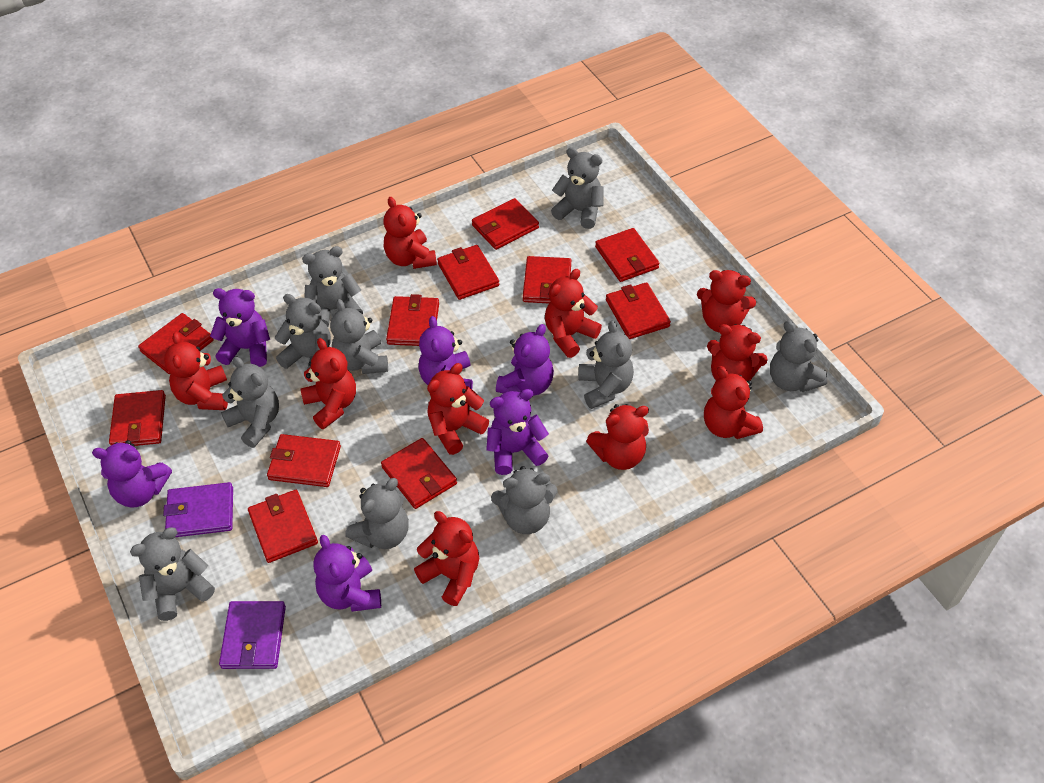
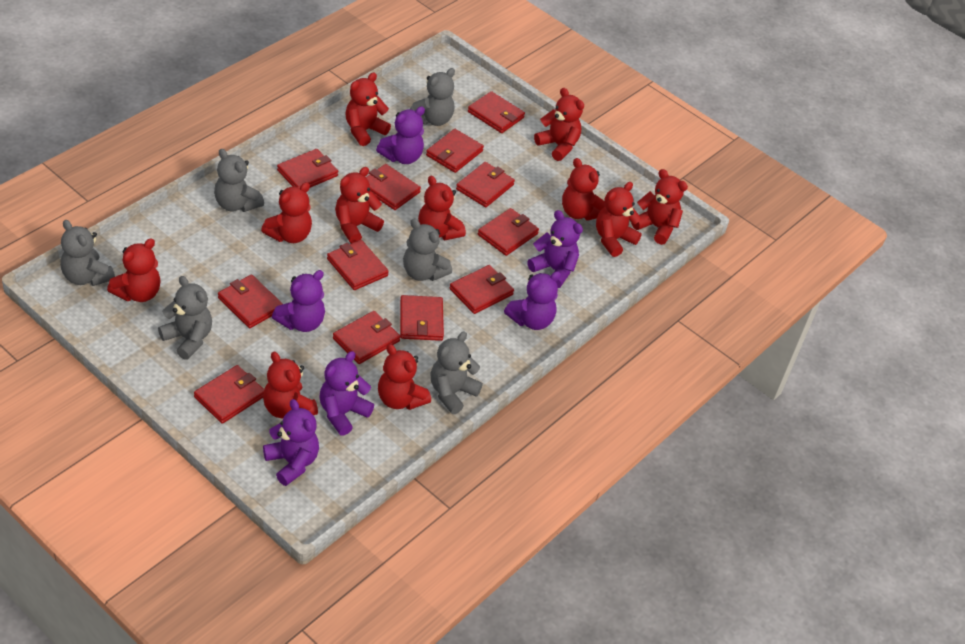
grey teddy bear: 10 -> 6
purple wallet: 2 -> 0
red teddy bear: 10 -> 11
red wallet: 11 -> 12

